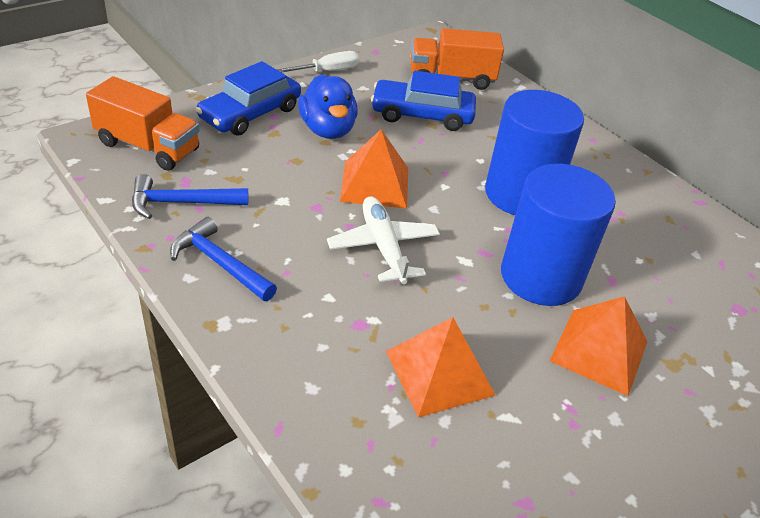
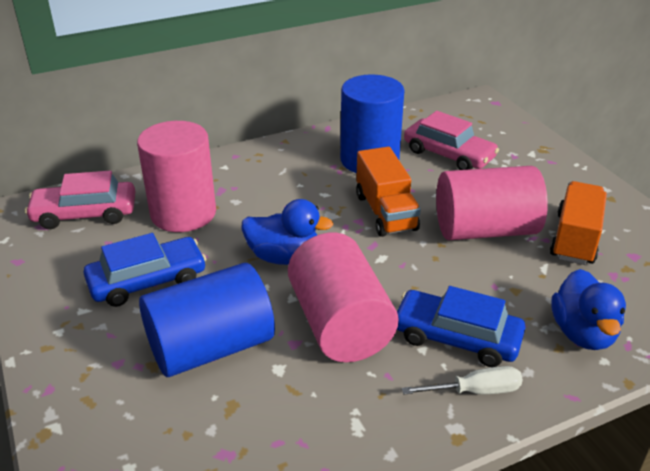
blue duck: 1 -> 2
blue hammer: 2 -> 0
orange pyramid: 3 -> 0
pink car: 0 -> 2
pink cylinder: 0 -> 3
white plane: 1 -> 0

